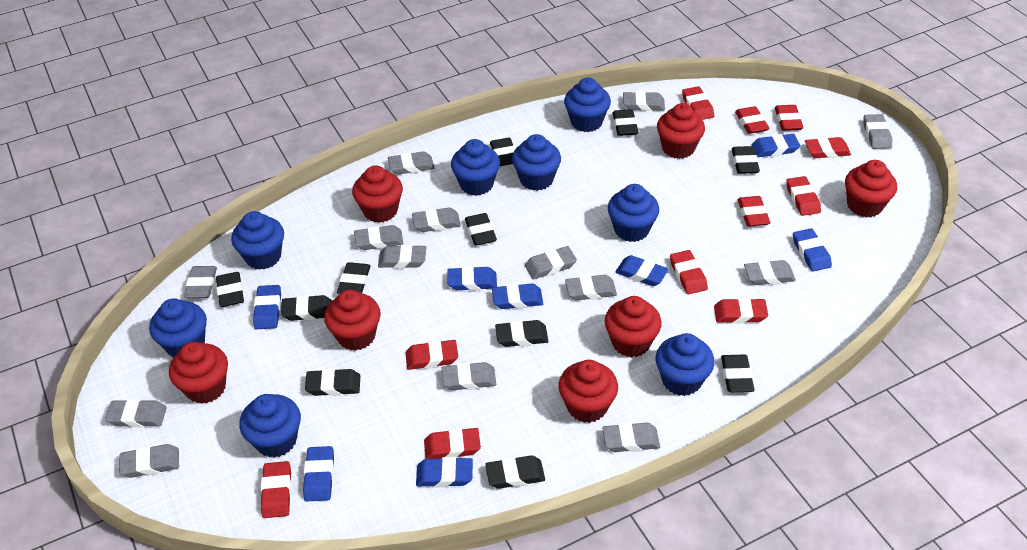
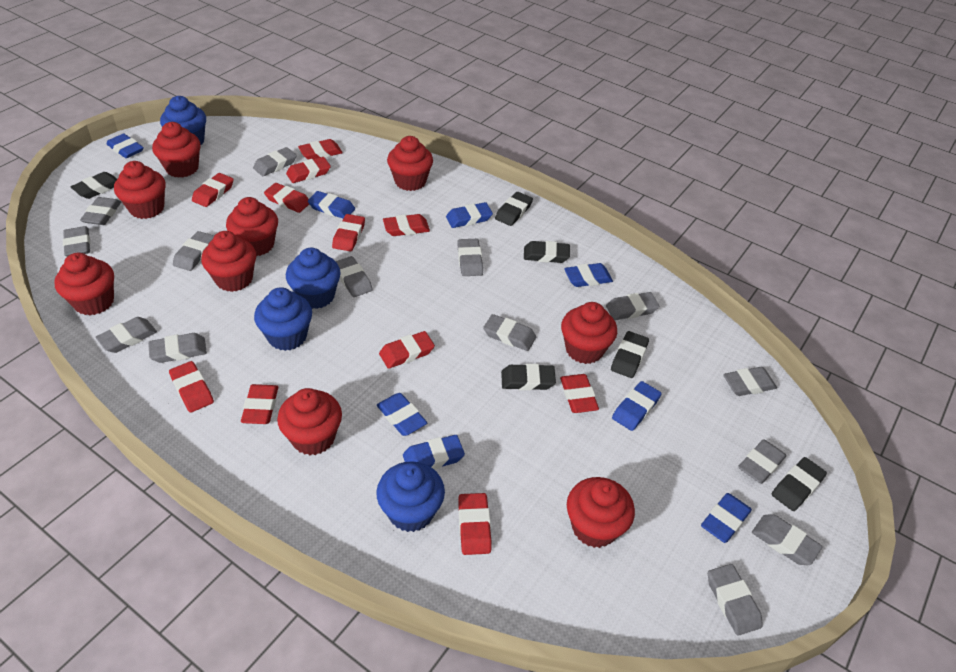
black eraser: 11 -> 6
blue cupcake: 8 -> 4
red cupcake: 7 -> 9

